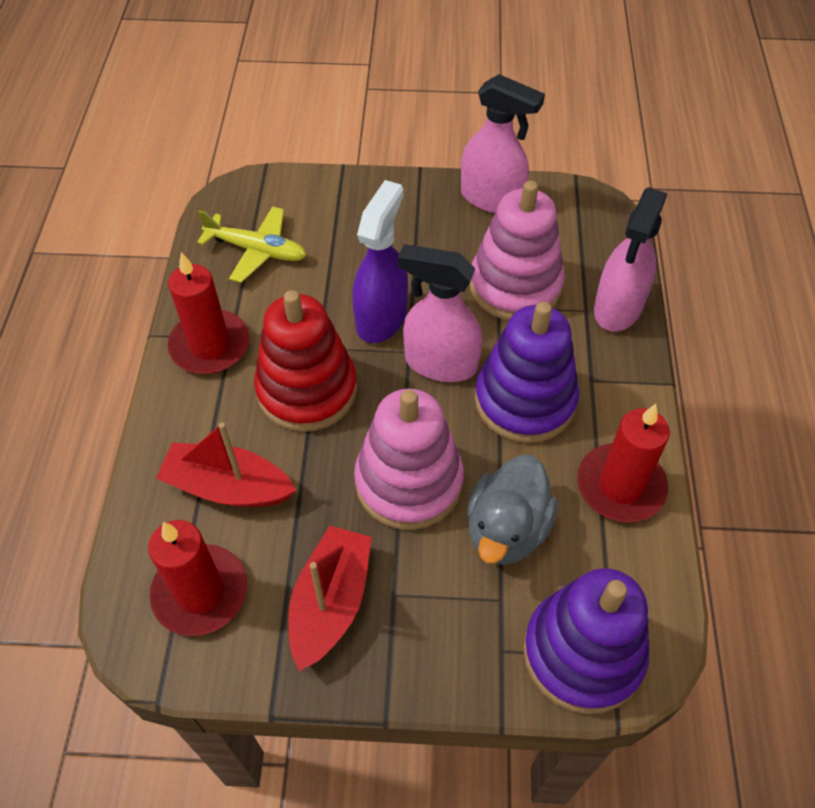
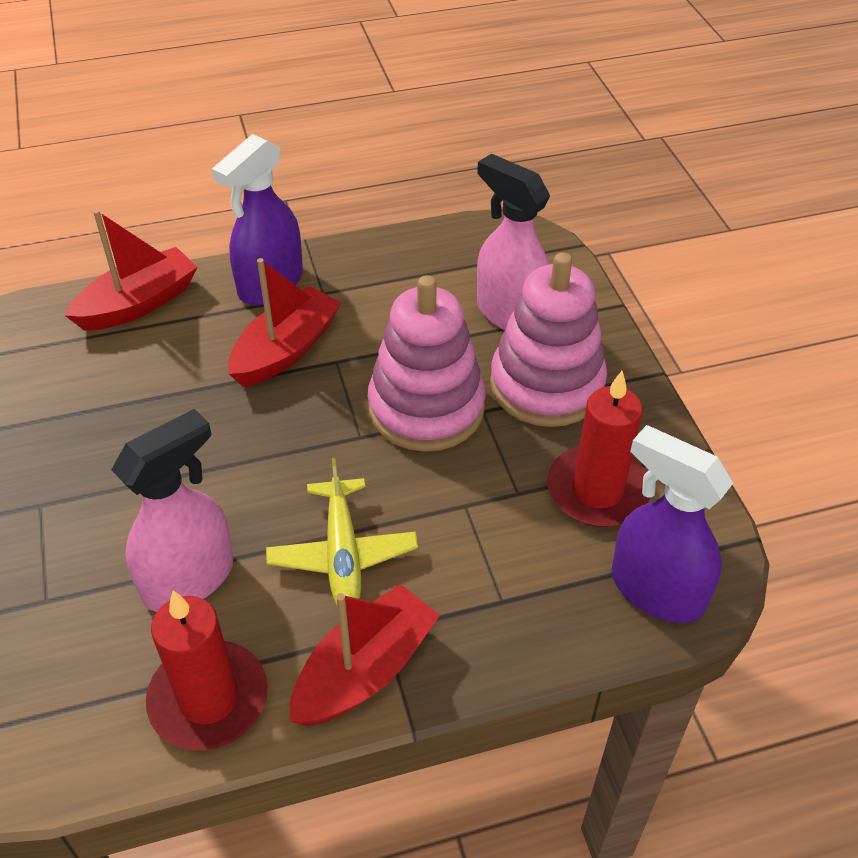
grey duck: 1 -> 0
pink spray bottle: 3 -> 2
purple spray bottle: 1 -> 2
purple stacking toy: 2 -> 0
red boat: 2 -> 3
red candle: 3 -> 2
red stacking toy: 1 -> 0

